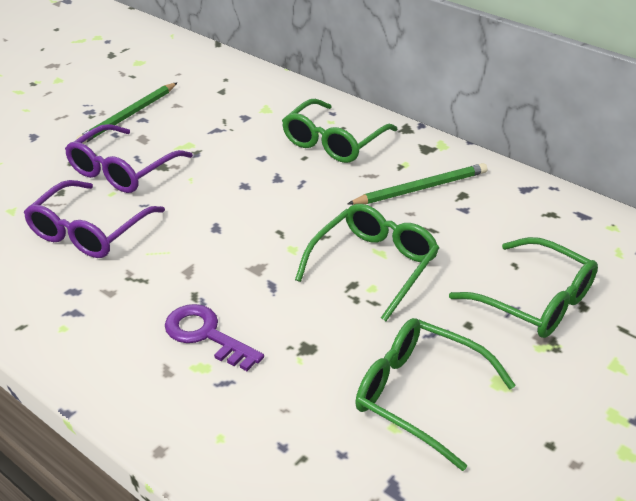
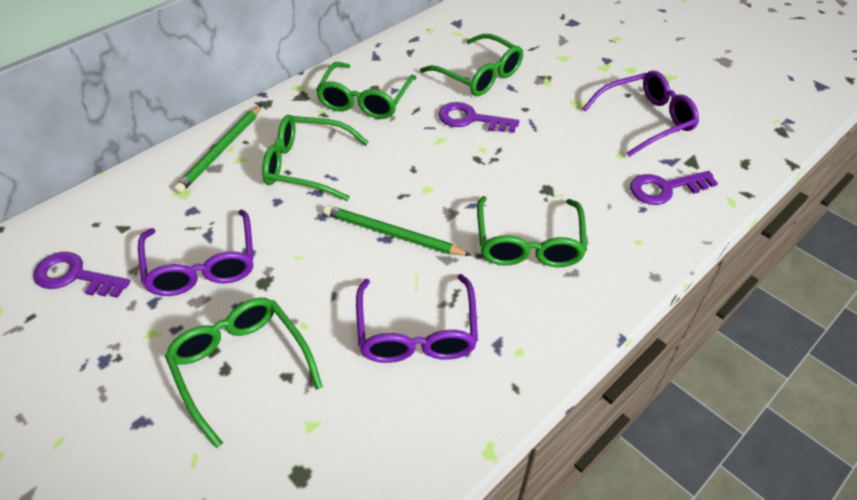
green glasses: 4 -> 5
purple glasses: 2 -> 3
purple key: 1 -> 3

